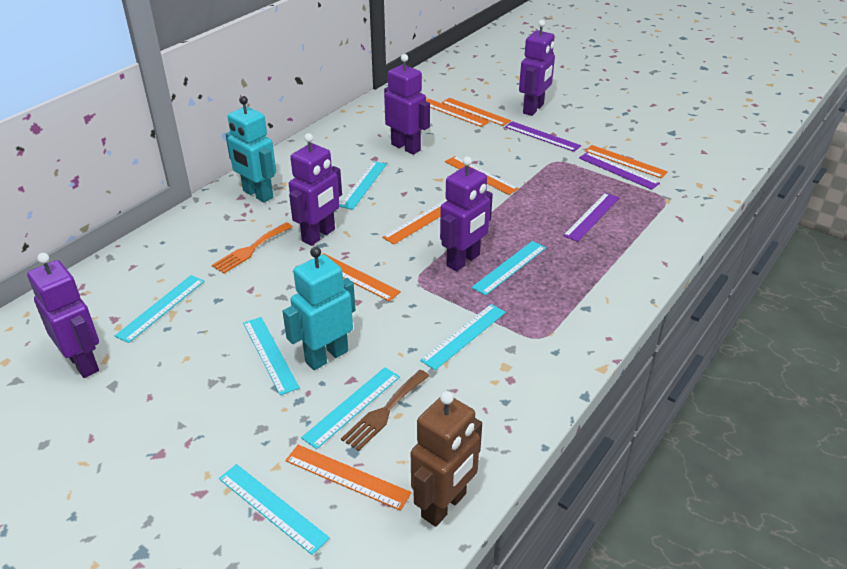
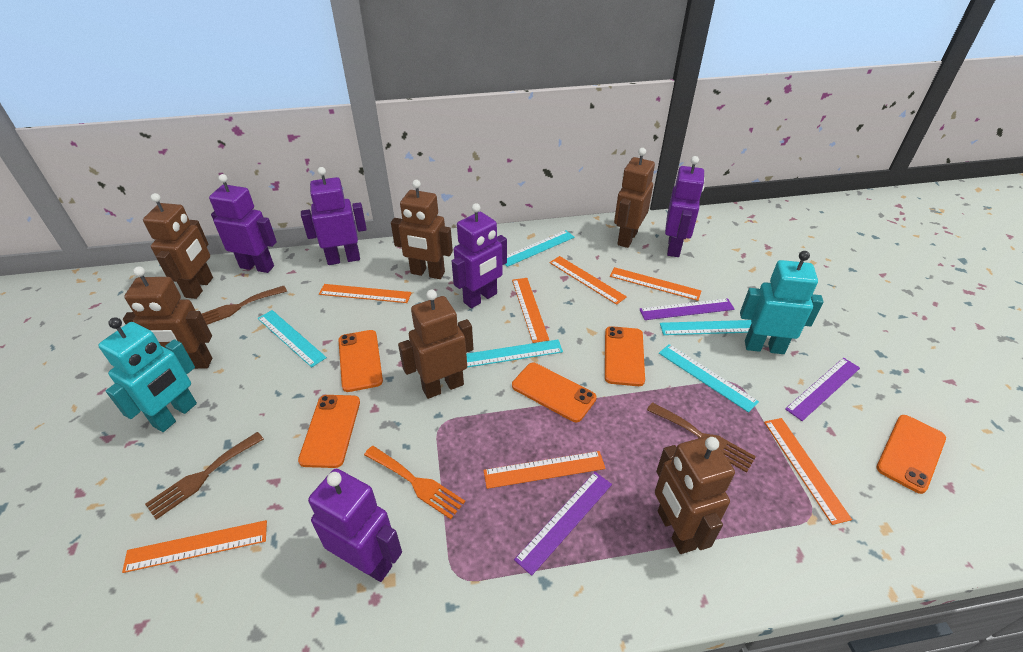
brown fork: 1 -> 3
brown robot: 1 -> 6
orange phone: 0 -> 5
turquoise ruler: 7 -> 5

